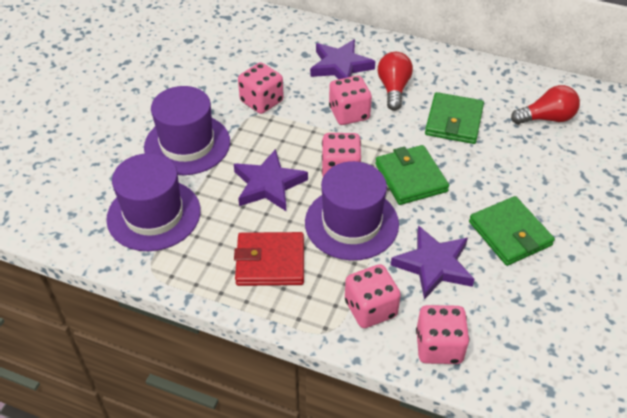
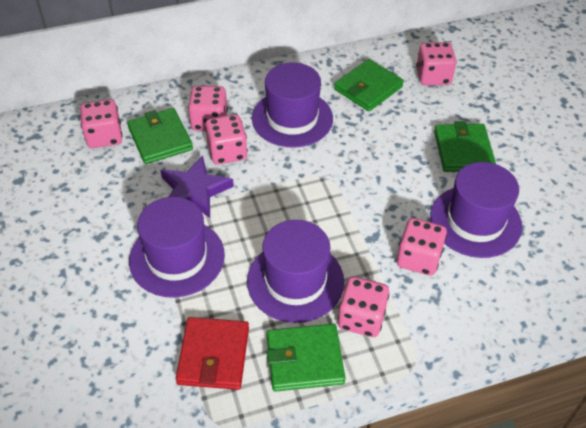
green wallet: 3 -> 4
pink dice: 5 -> 6
purple hat: 3 -> 4
purple star: 3 -> 1
red light bulb: 2 -> 0

